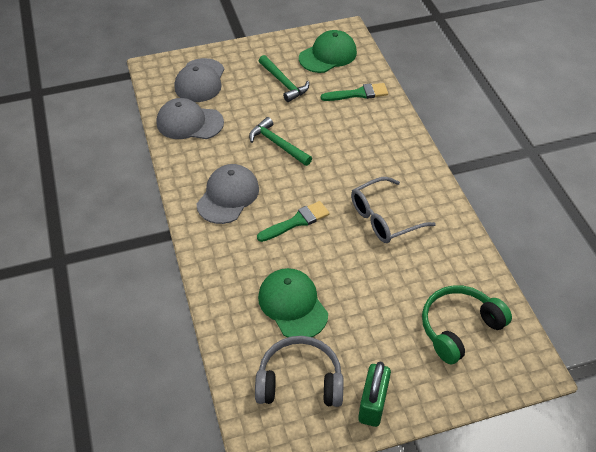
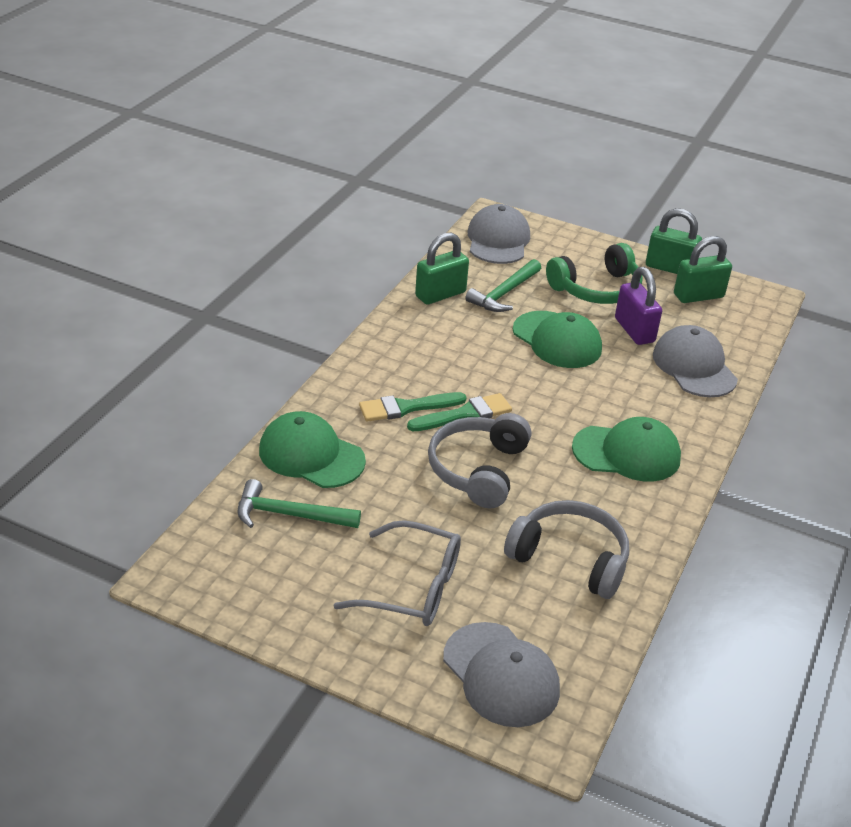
green cap: 2 -> 3
green padlock: 1 -> 3
grey headphones: 1 -> 2
purple padlock: 0 -> 1

